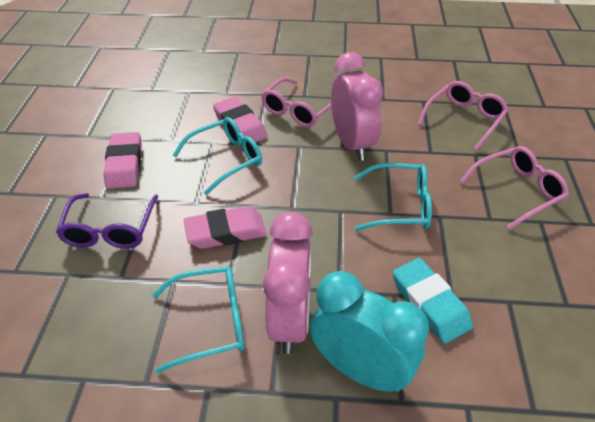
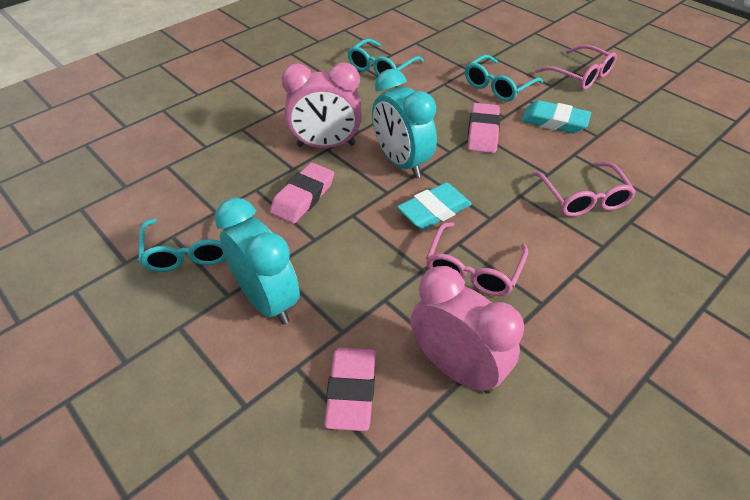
purple glasses: 1 -> 0
turquoise clock: 1 -> 2
turquoise eraser: 1 -> 2

